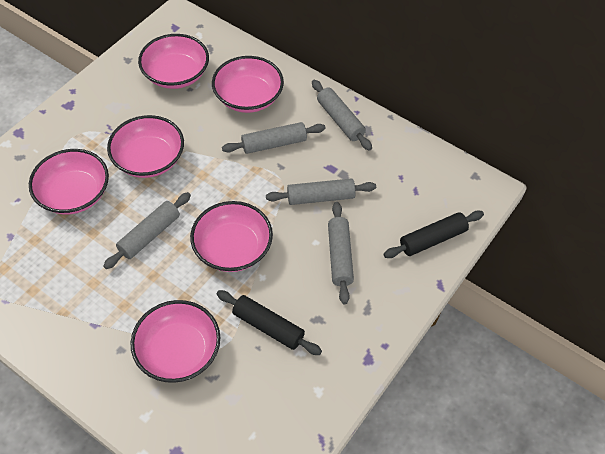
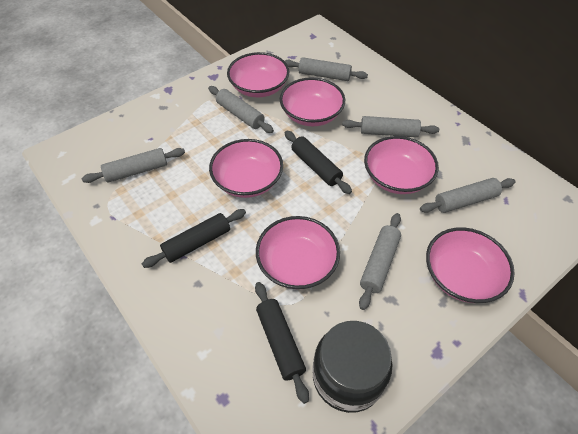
black jar: 0 -> 1
black rolling pin: 2 -> 3
grey rolling pin: 5 -> 6

